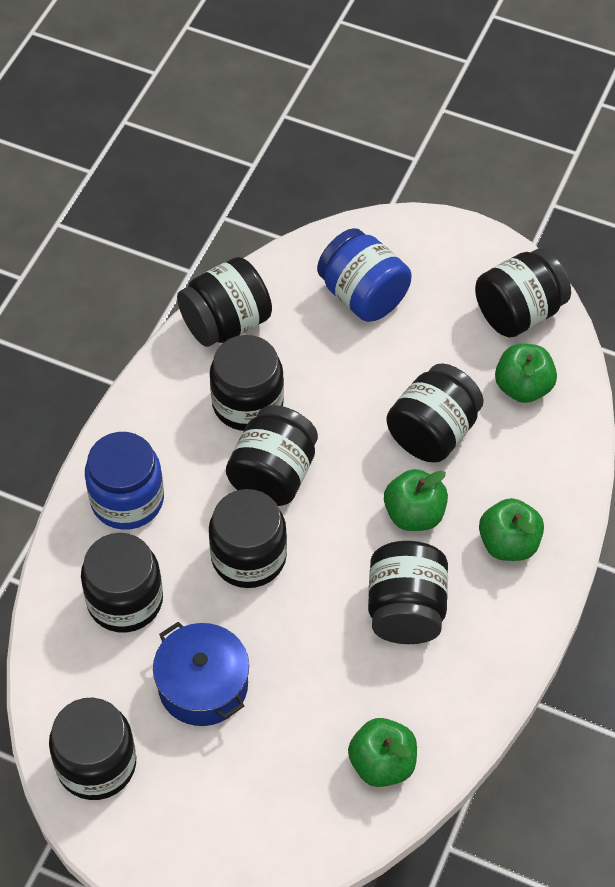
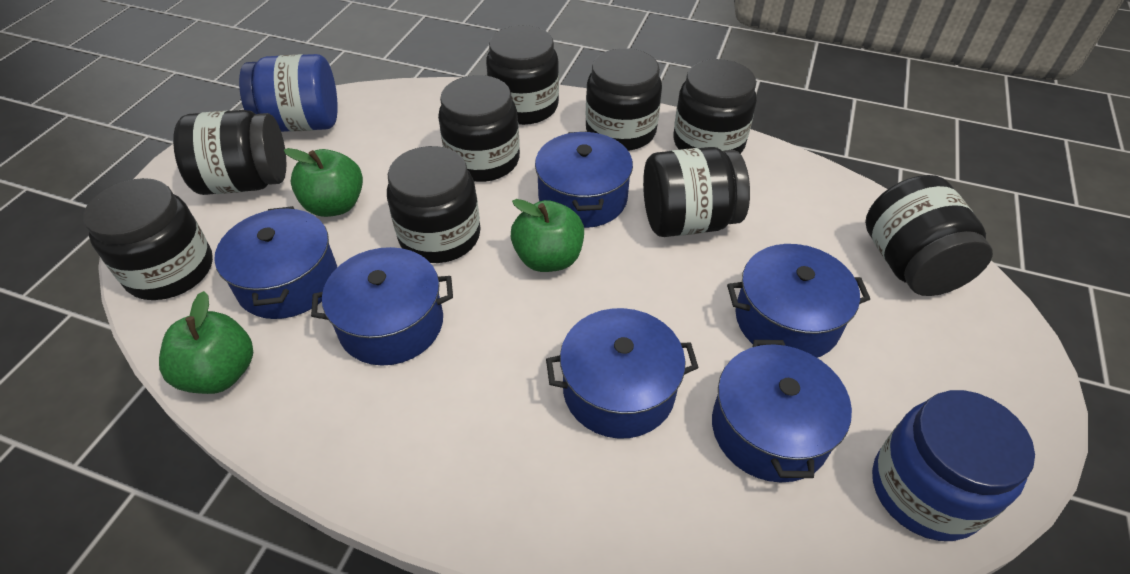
blue pot: 1 -> 6
green apple: 4 -> 3

